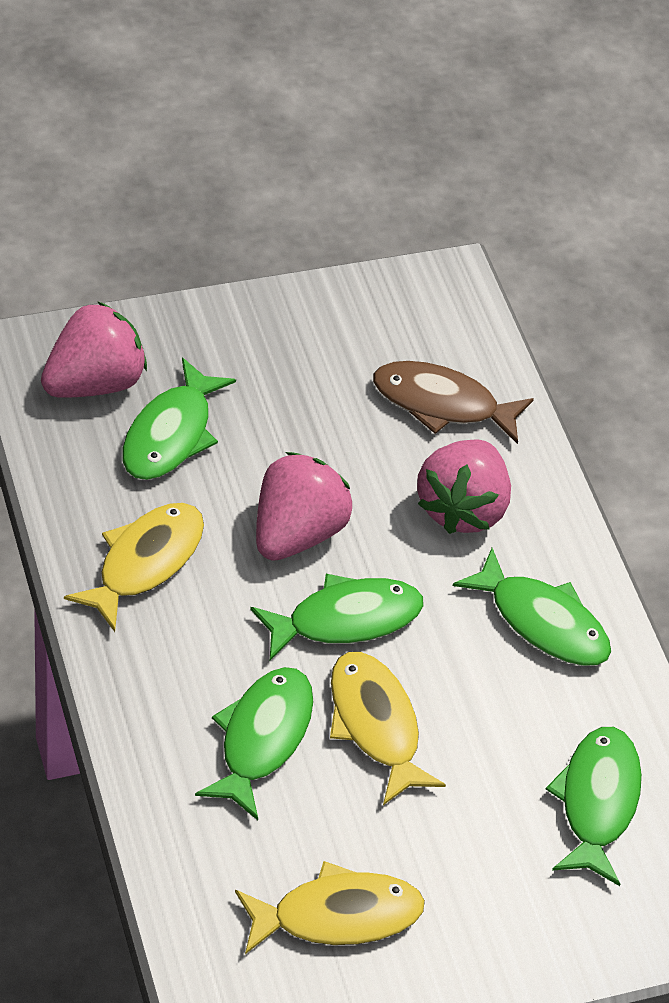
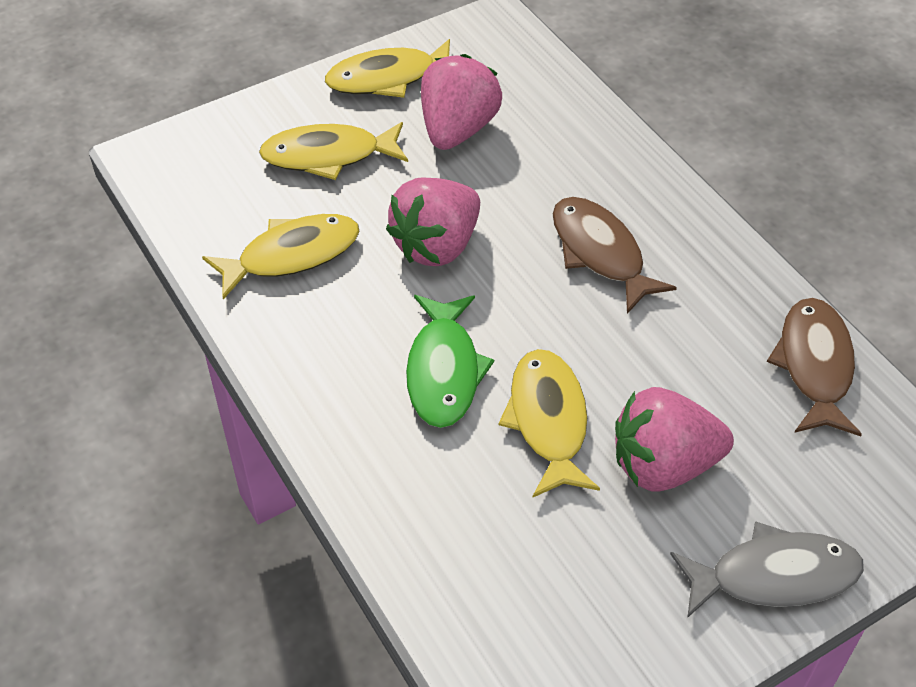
brown fish: 1 -> 2
green fish: 5 -> 1
grey fish: 0 -> 1
yellow fish: 3 -> 4

